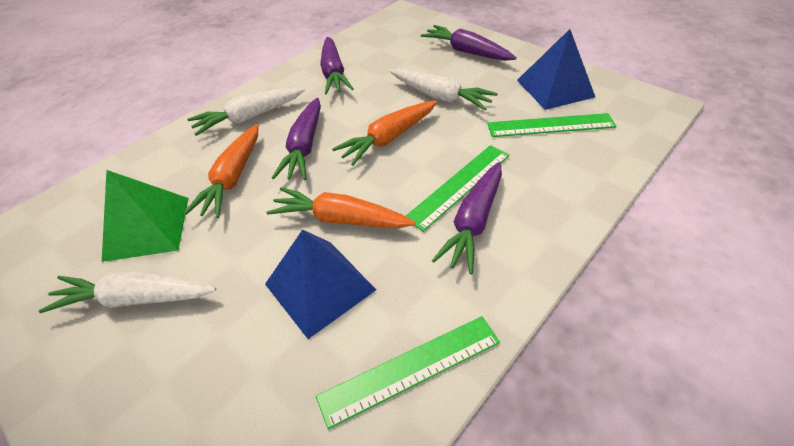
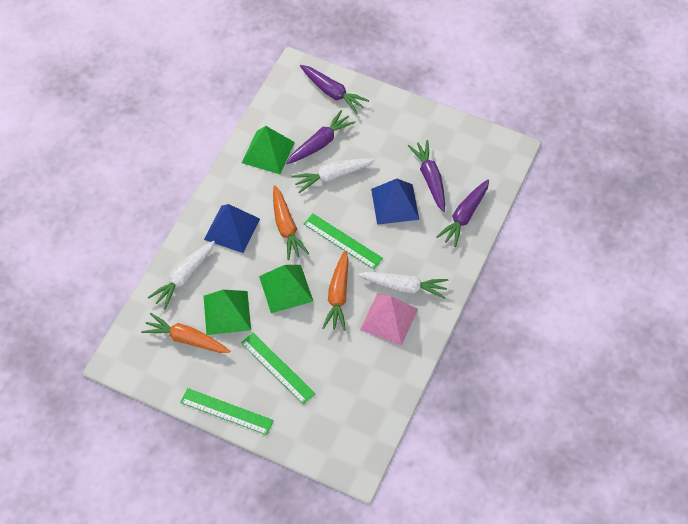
green pyramid: 1 -> 3
pink pyramid: 0 -> 1

